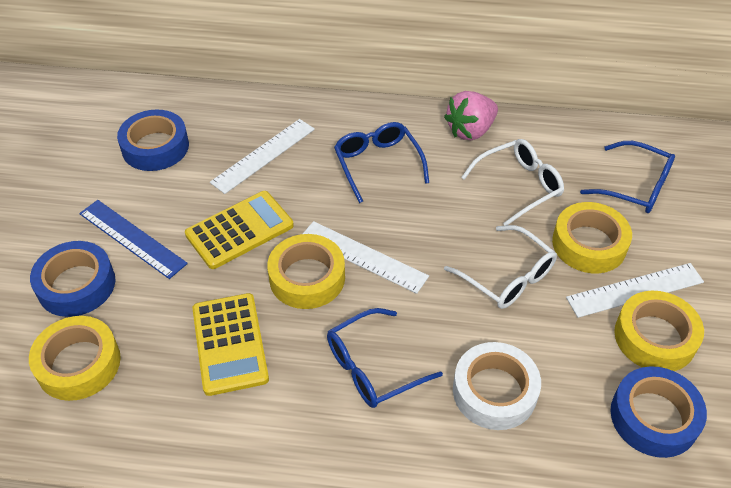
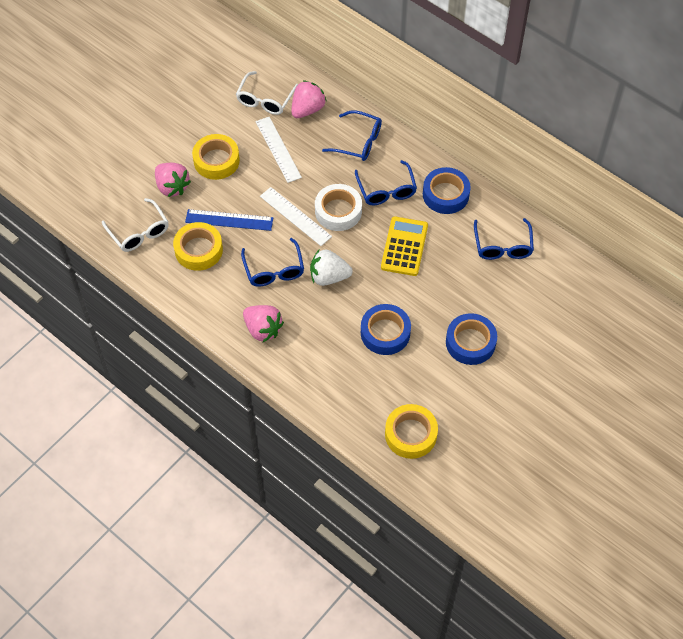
blue glasses: 3 -> 4
pink strawberry: 1 -> 3
white ruler: 3 -> 2
white strawberry: 0 -> 1
yellow calculator: 2 -> 1
yellow tape: 4 -> 3

